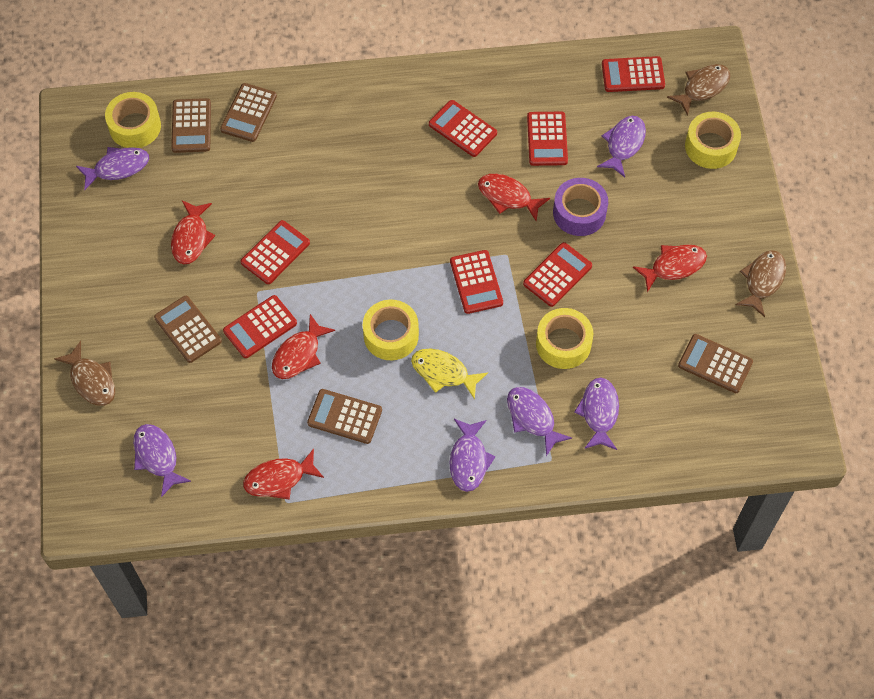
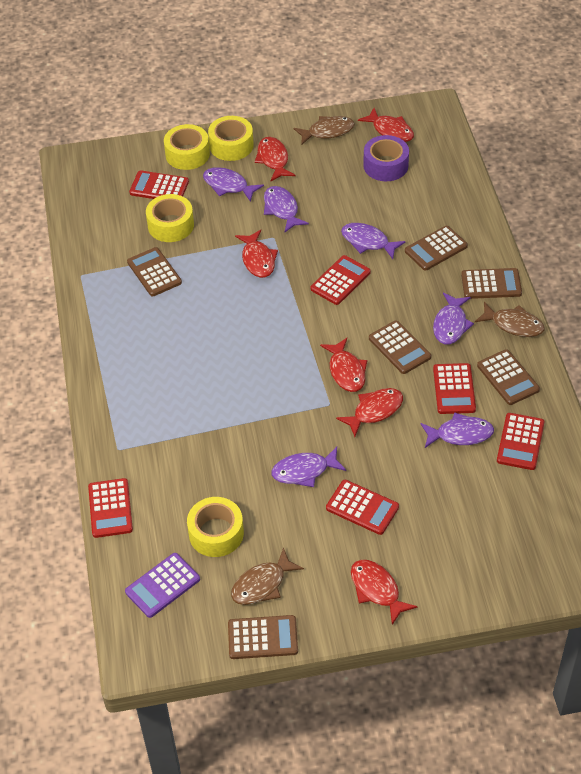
brown calculator: 5 -> 6
purple calculator: 0 -> 1
red calculator: 7 -> 6
red fish: 5 -> 6
yellow fish: 1 -> 0

